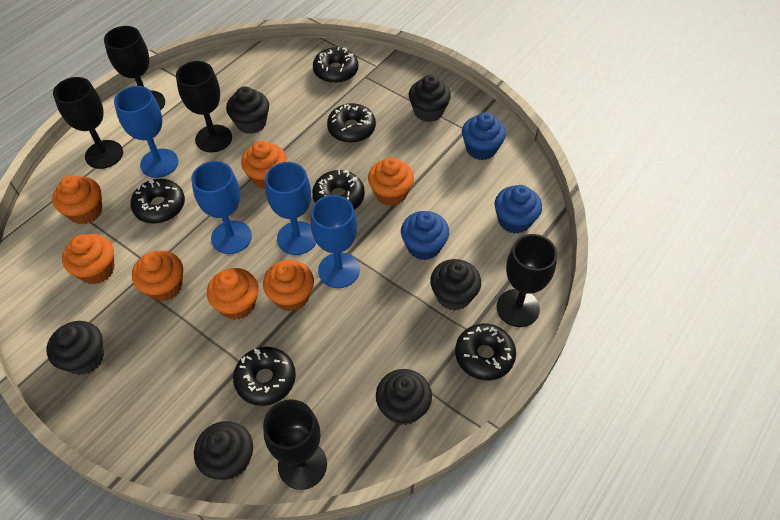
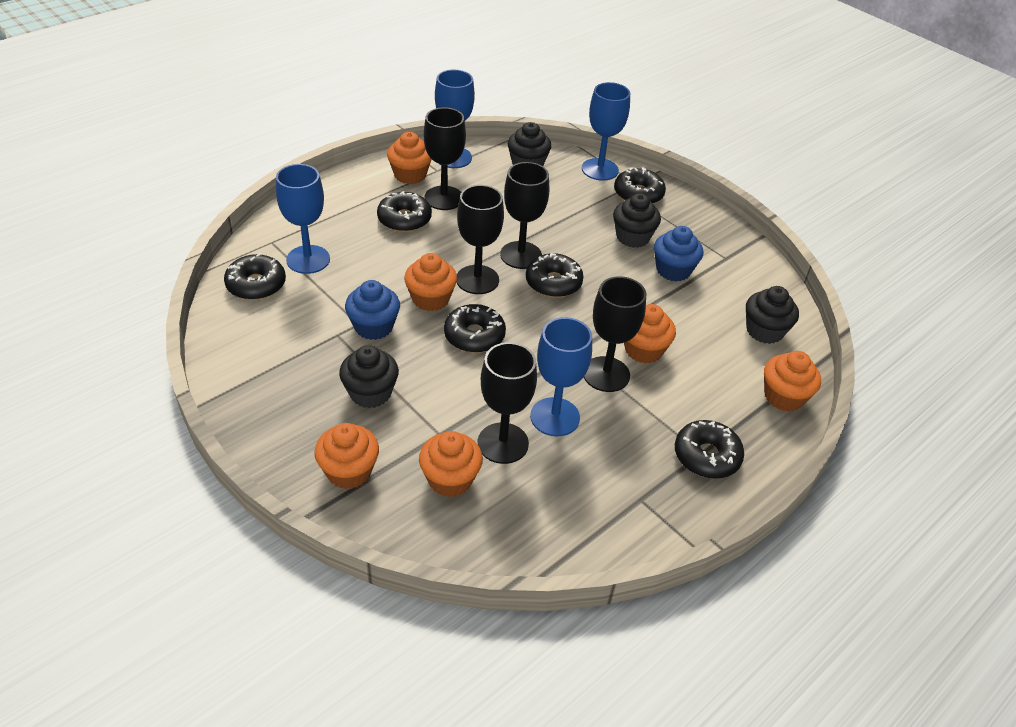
black cupcake: 6 -> 4
blue cupcake: 3 -> 2
orange cupcake: 7 -> 6

